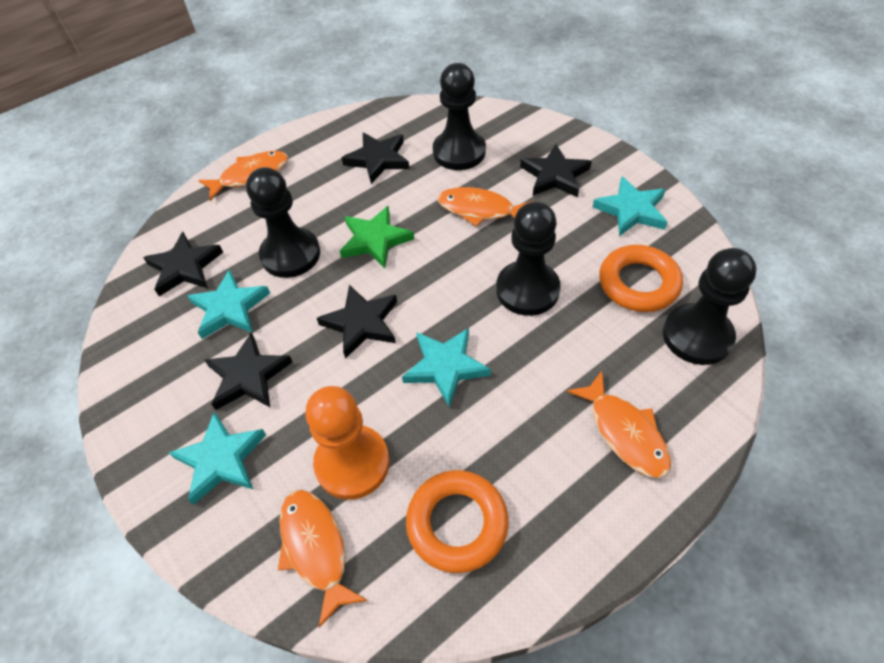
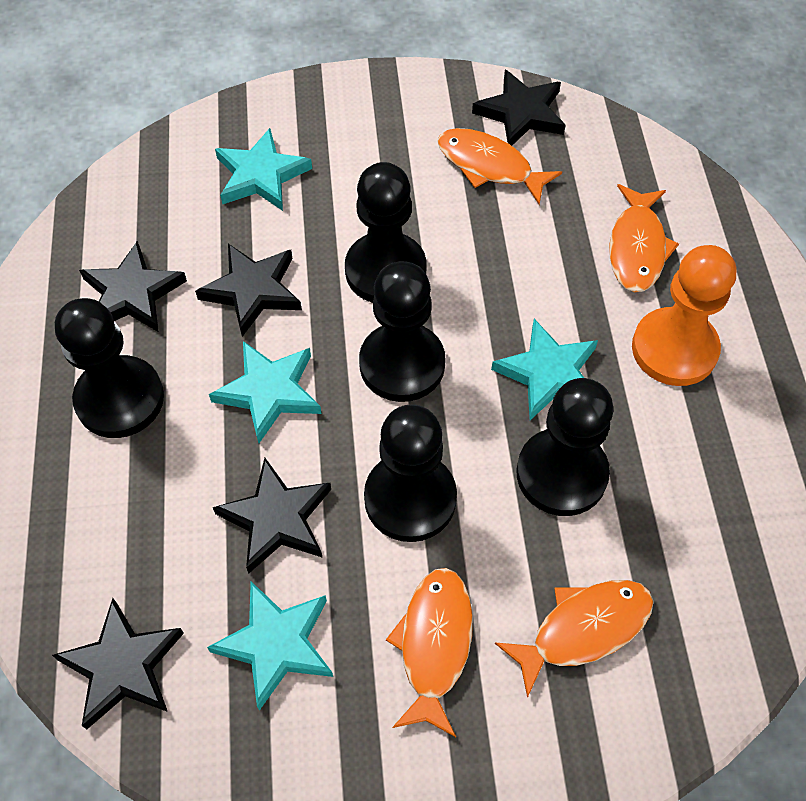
black pawn: 4 -> 5
green star: 1 -> 0
orange ring: 2 -> 0

